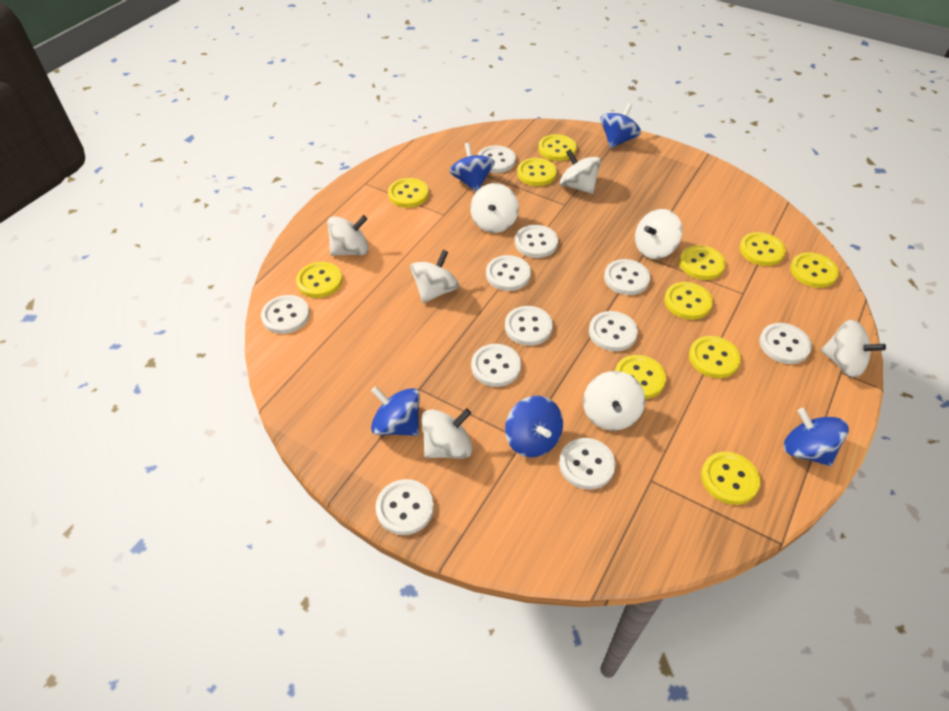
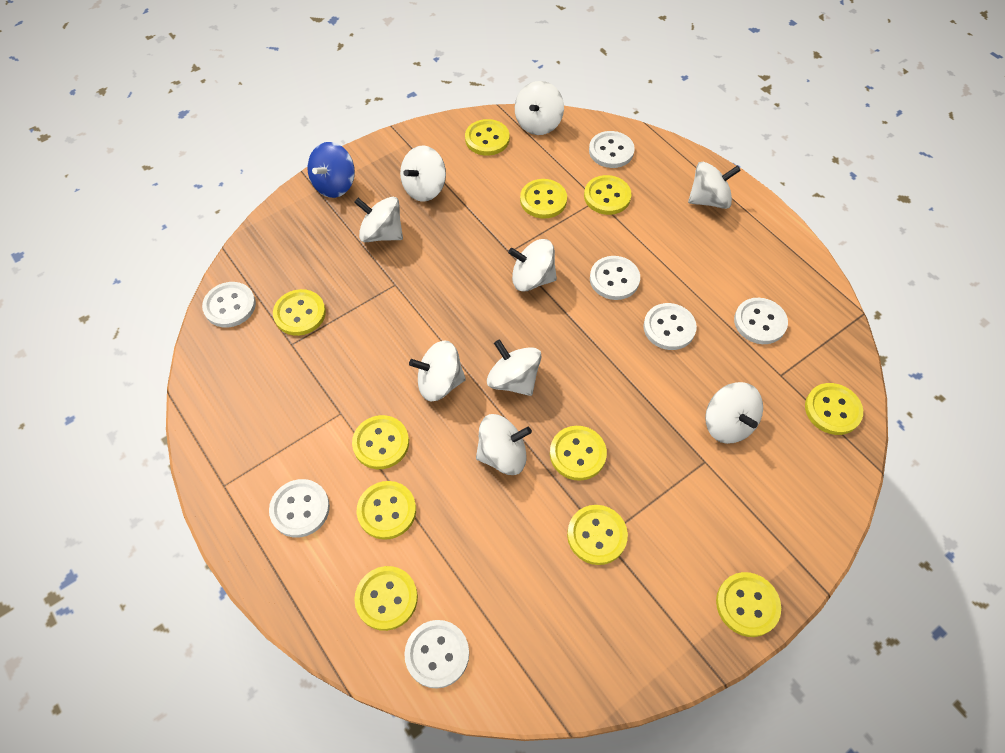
blue spinning top: 5 -> 1
white button: 11 -> 7
white spinning top: 8 -> 9

